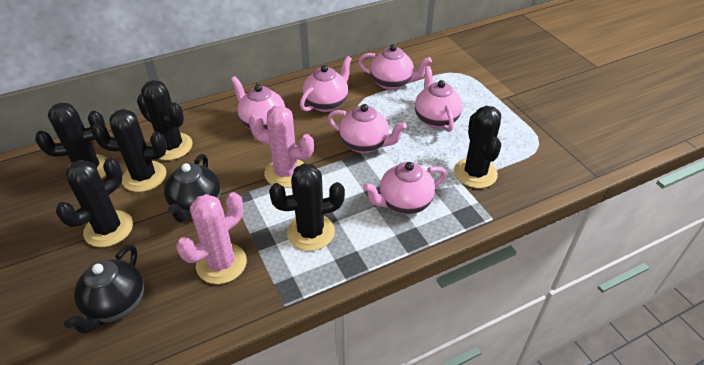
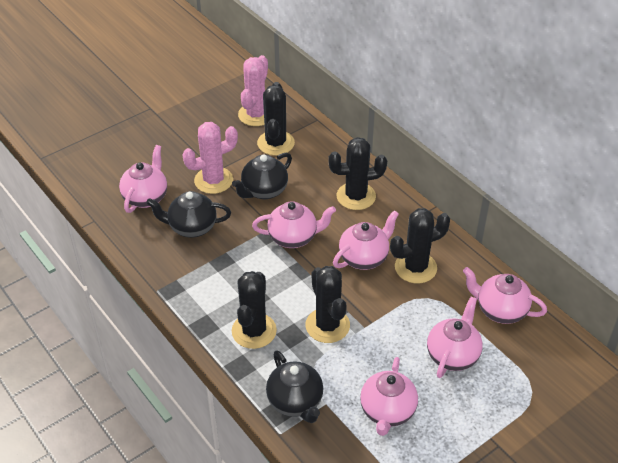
black cactus: 6 -> 5
black teapot: 2 -> 3

